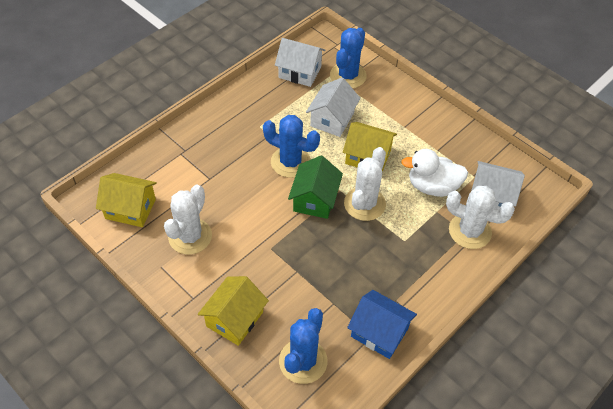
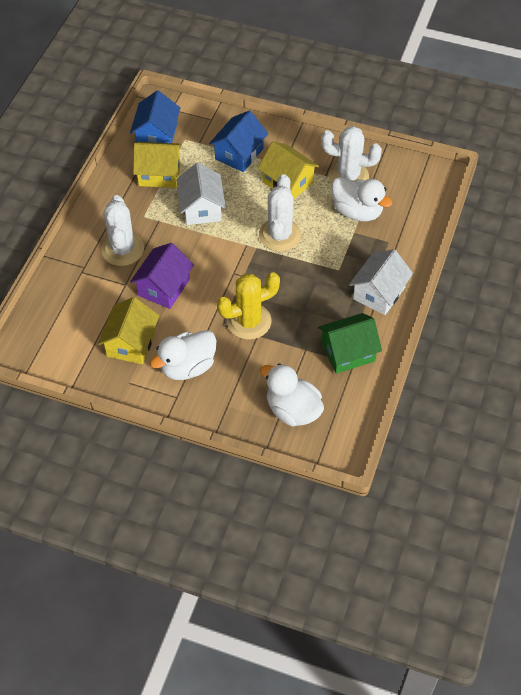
blue cactus: 3 -> 0
blue house: 1 -> 2
purple house: 0 -> 1
white duck: 1 -> 3
white house: 3 -> 2
yellow cactus: 0 -> 1

